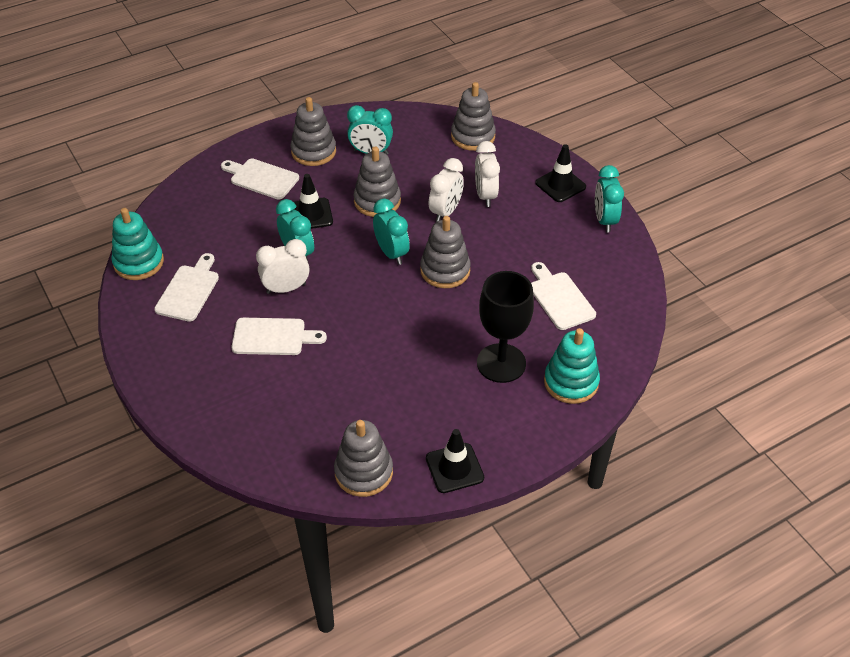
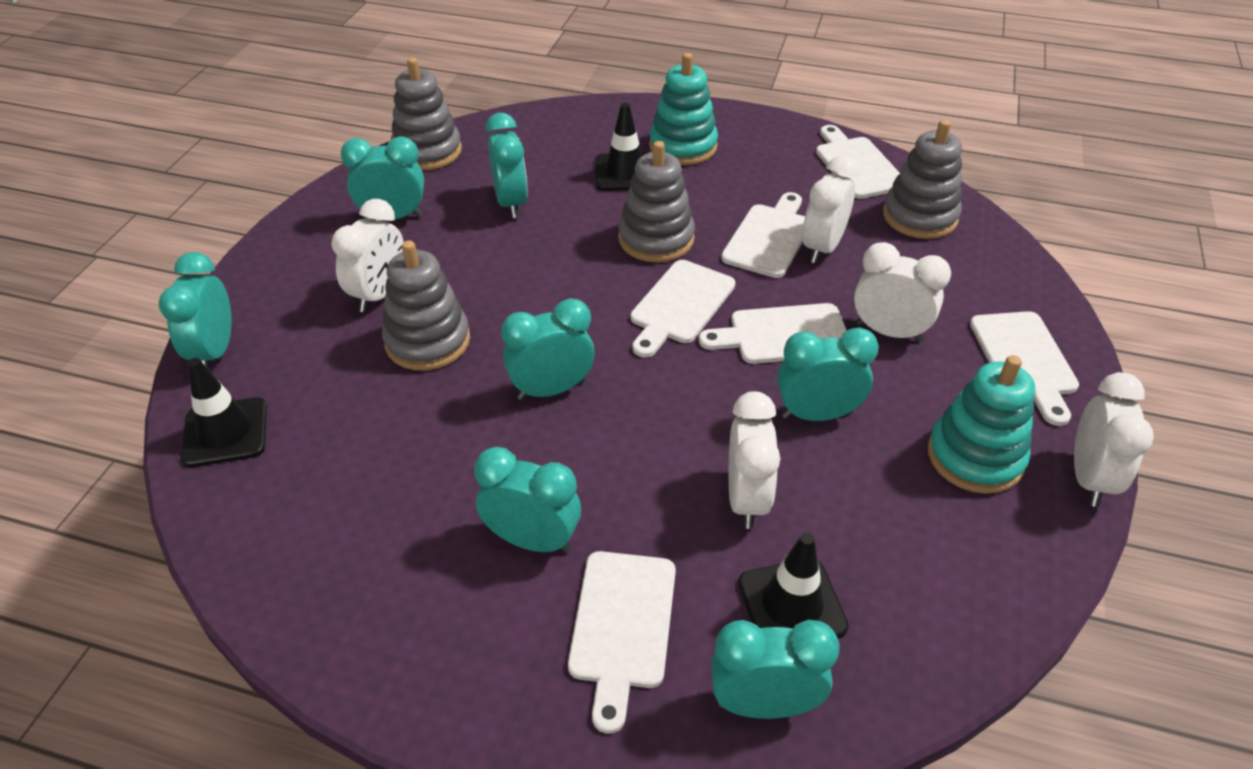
black goblet: 1 -> 0
grey stacking toy: 5 -> 4
turquoise clock: 4 -> 7
white clock: 3 -> 5
white cutting board: 4 -> 6

